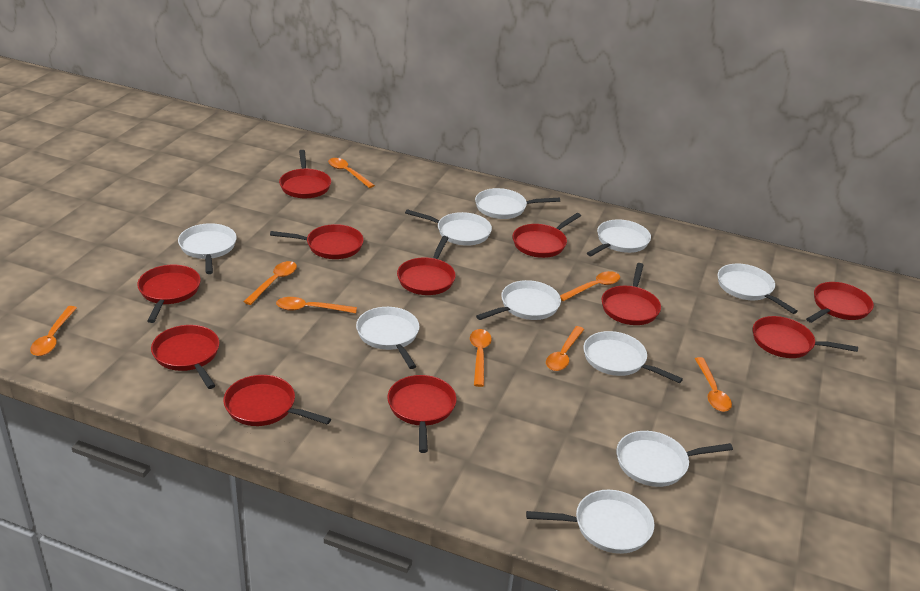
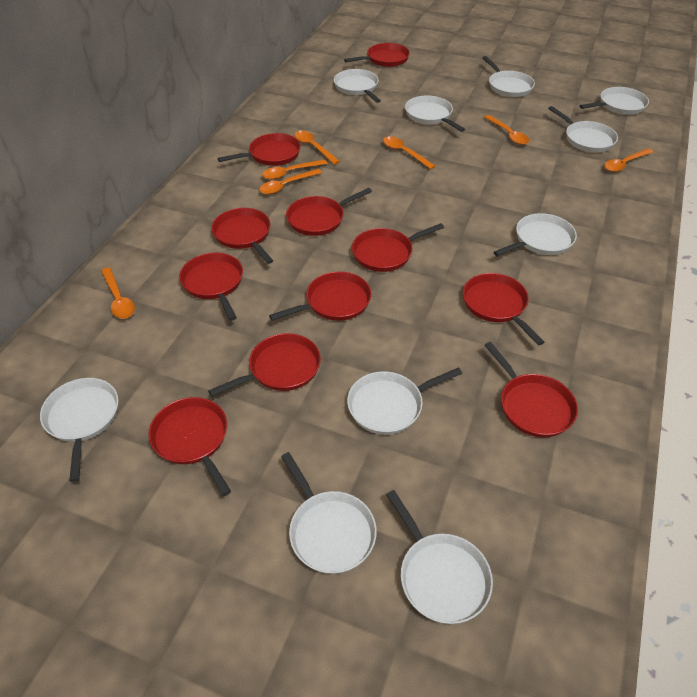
orange spoon: 8 -> 7

